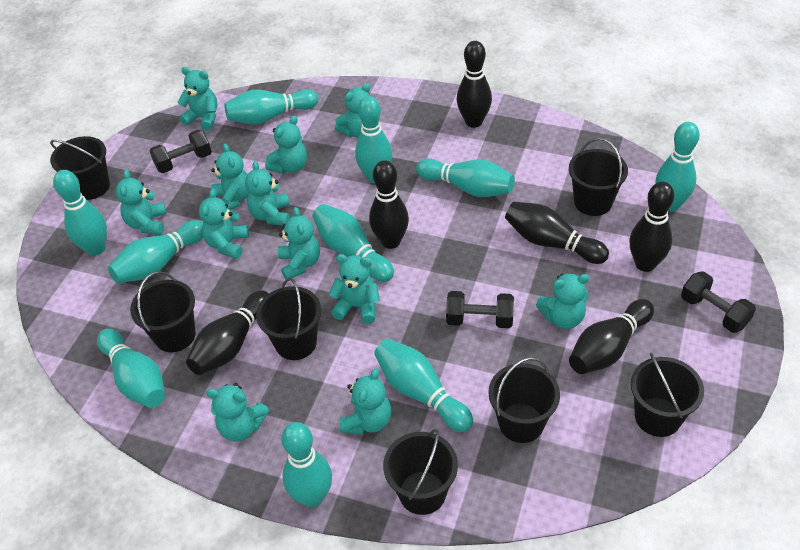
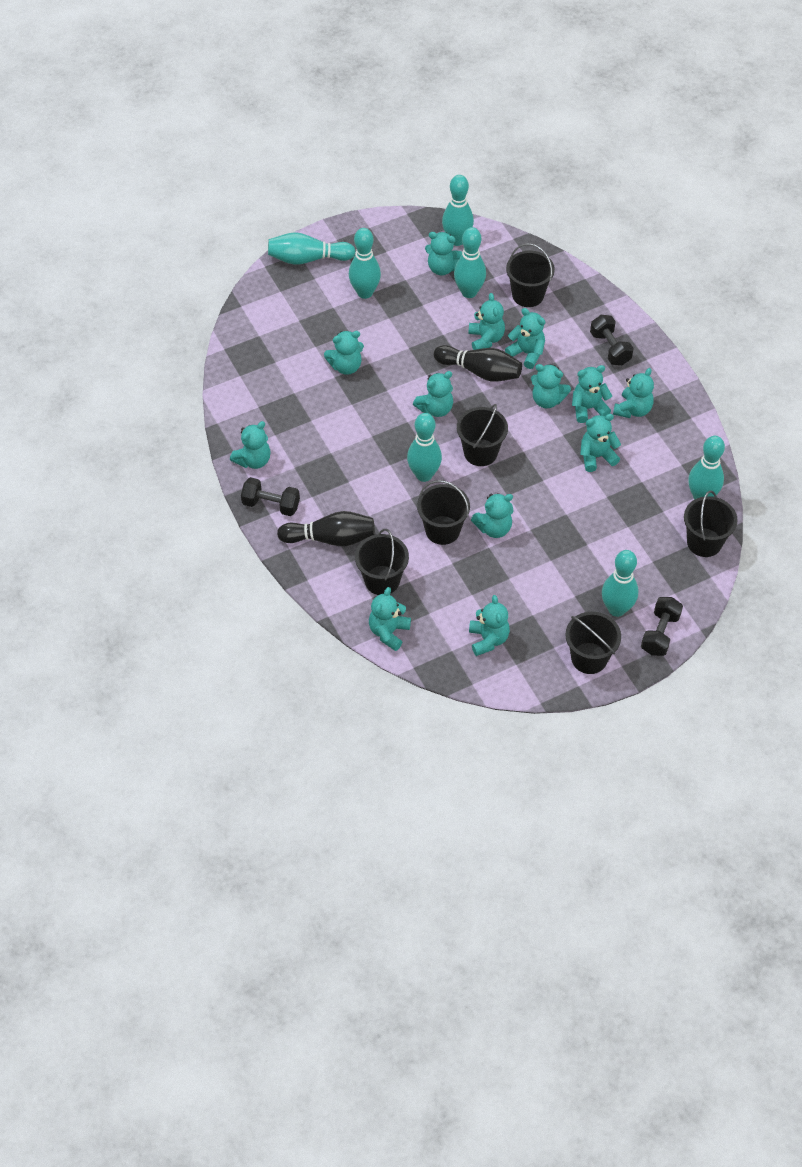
black bowling pin: 6 -> 2
black bucket: 7 -> 6
turquoise bowling pin: 10 -> 7
turquoise teddy bear: 12 -> 13

